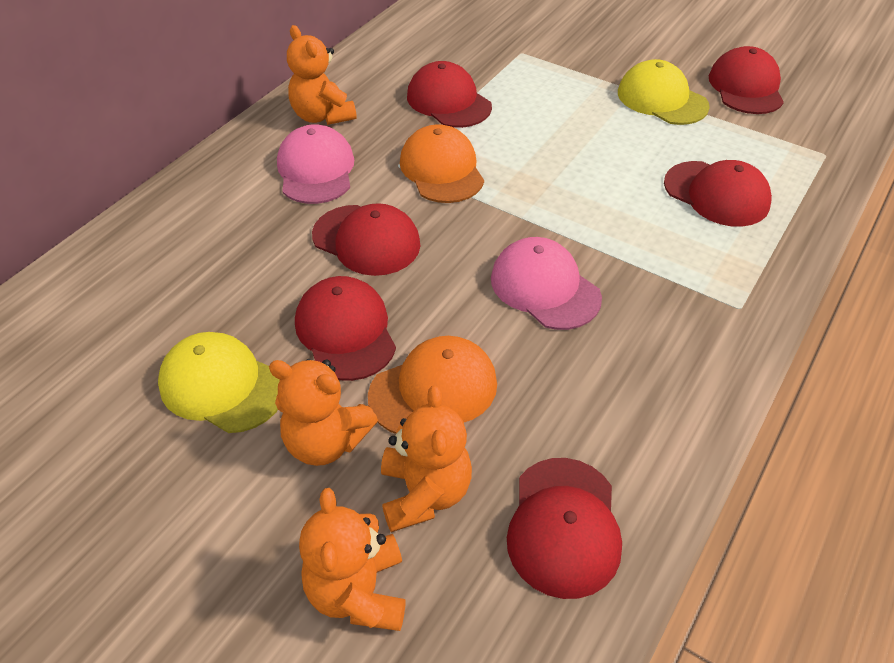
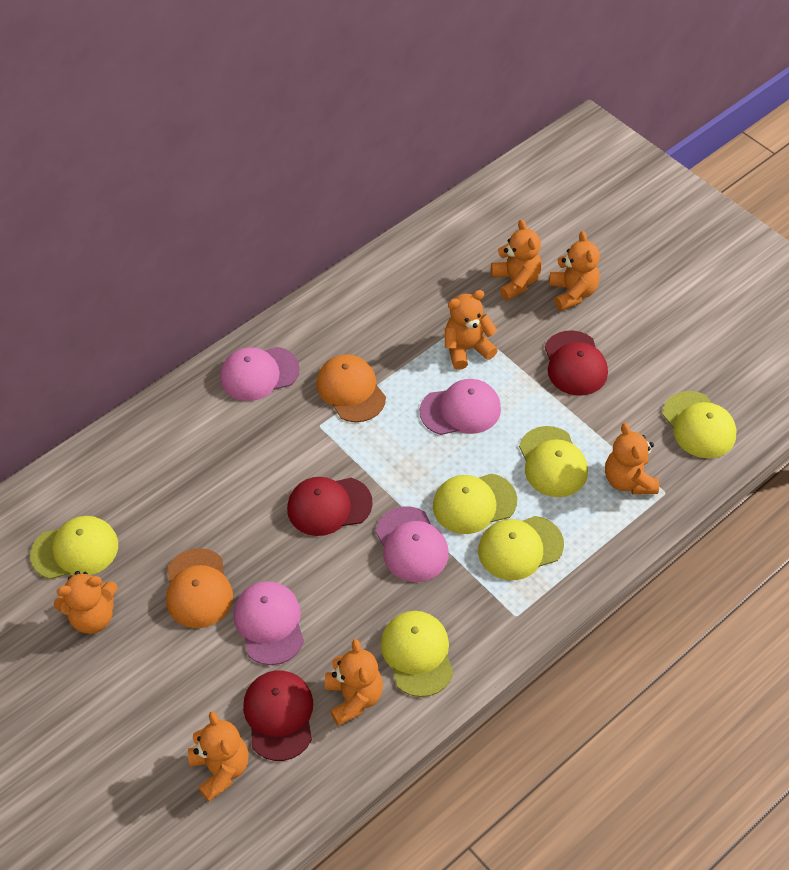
orange teddy bear: 4 -> 7
pink cap: 2 -> 4
red cap: 6 -> 3
yellow cap: 2 -> 6

